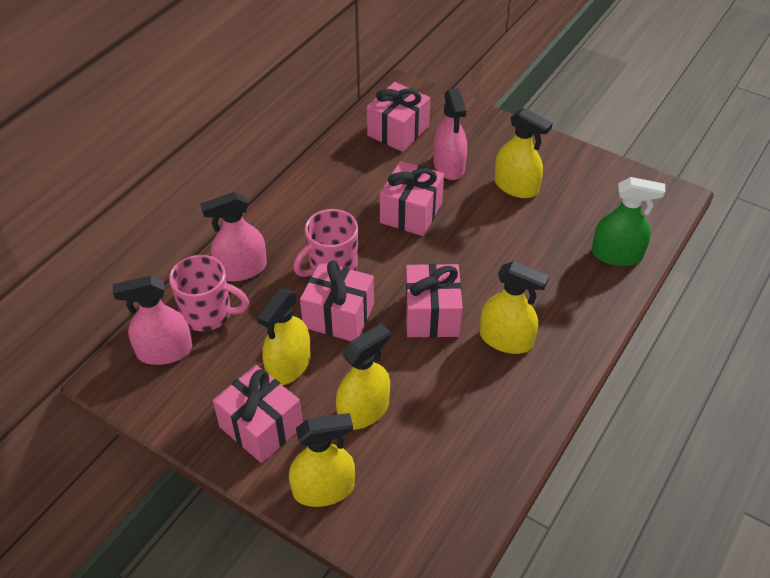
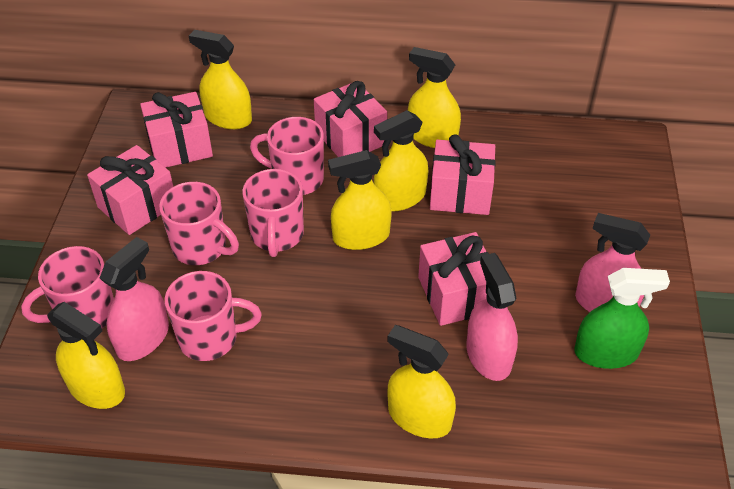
pink mug: 2 -> 5
yellow spray bottle: 5 -> 6

